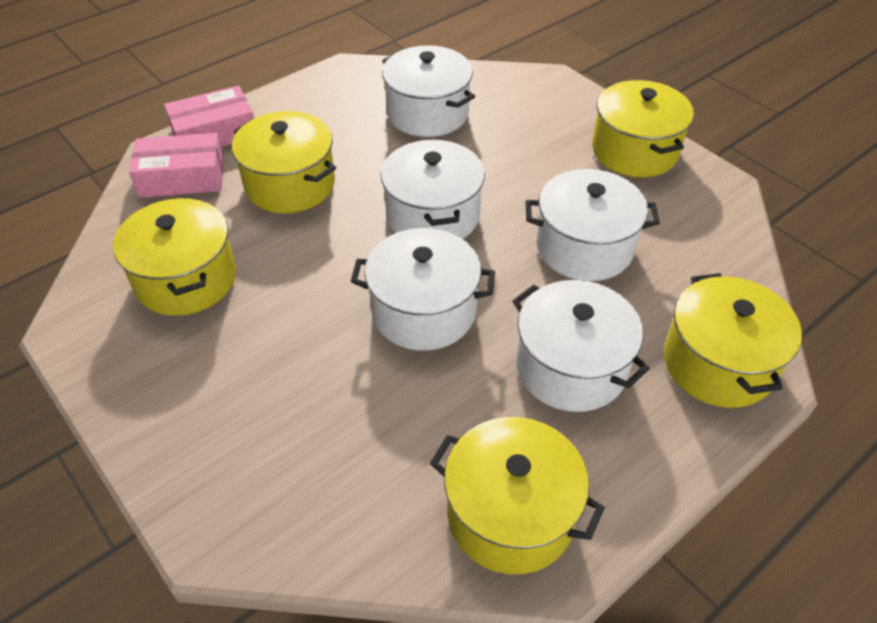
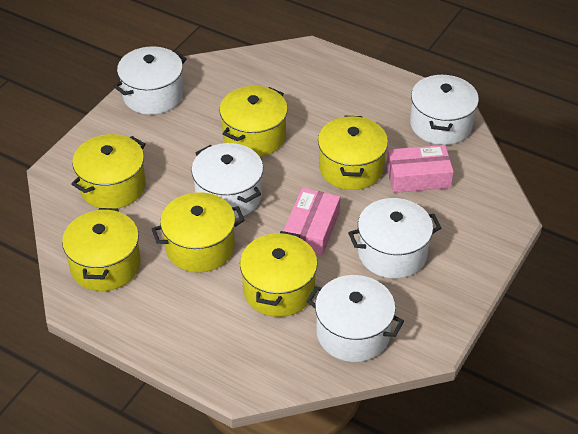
yellow pot: 5 -> 6

